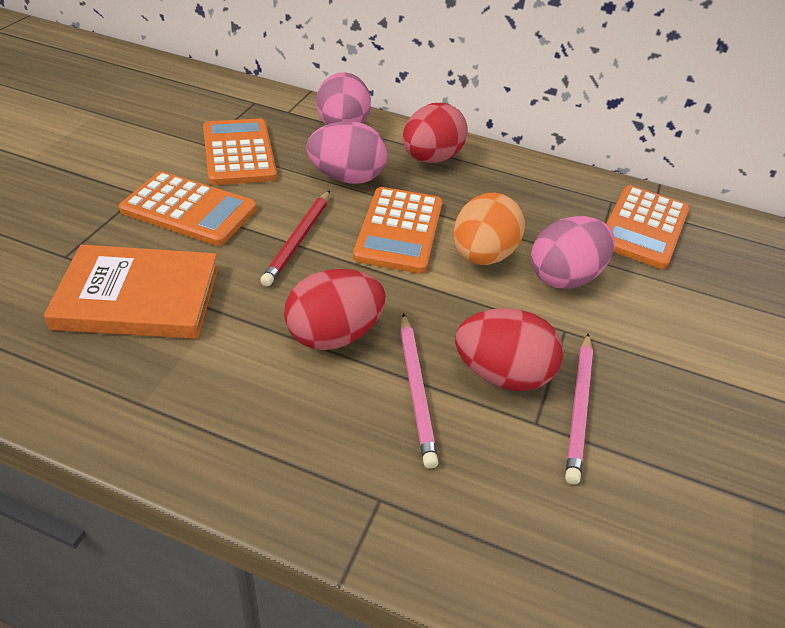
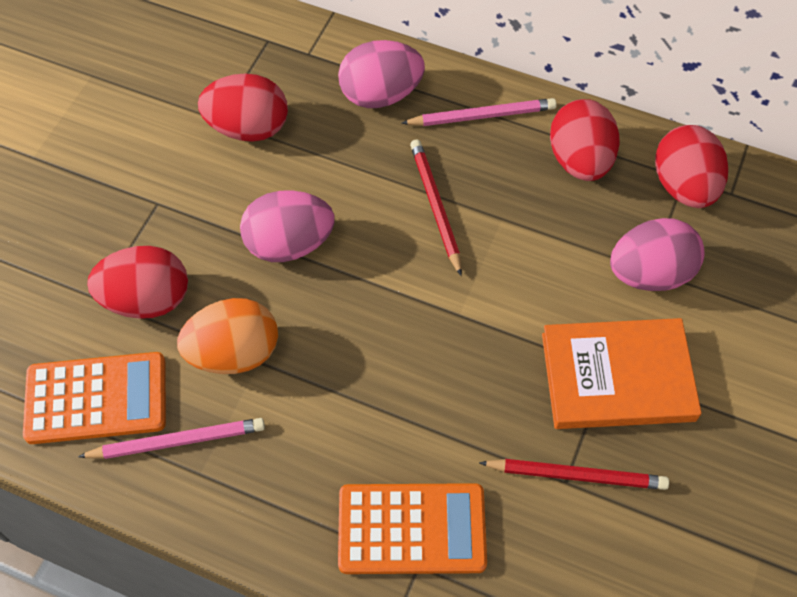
orange calculator: 4 -> 2
red egg: 3 -> 4
red pencil: 1 -> 2

